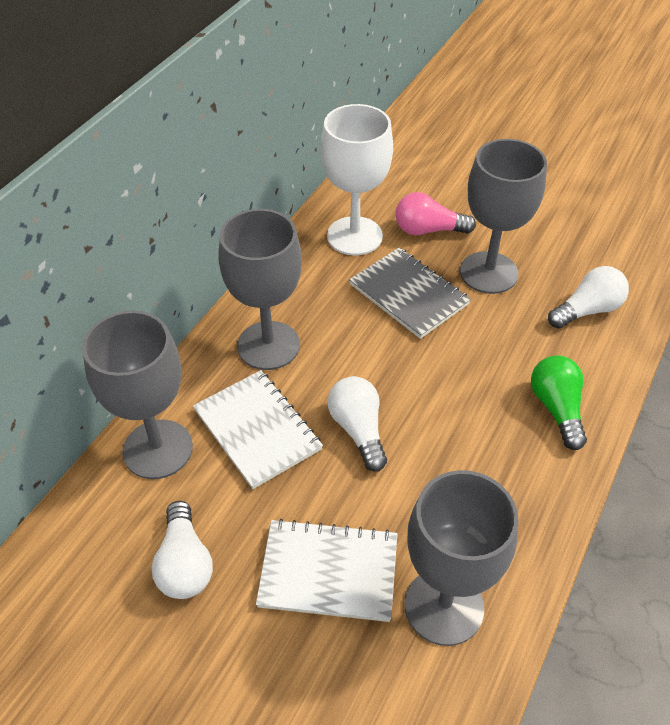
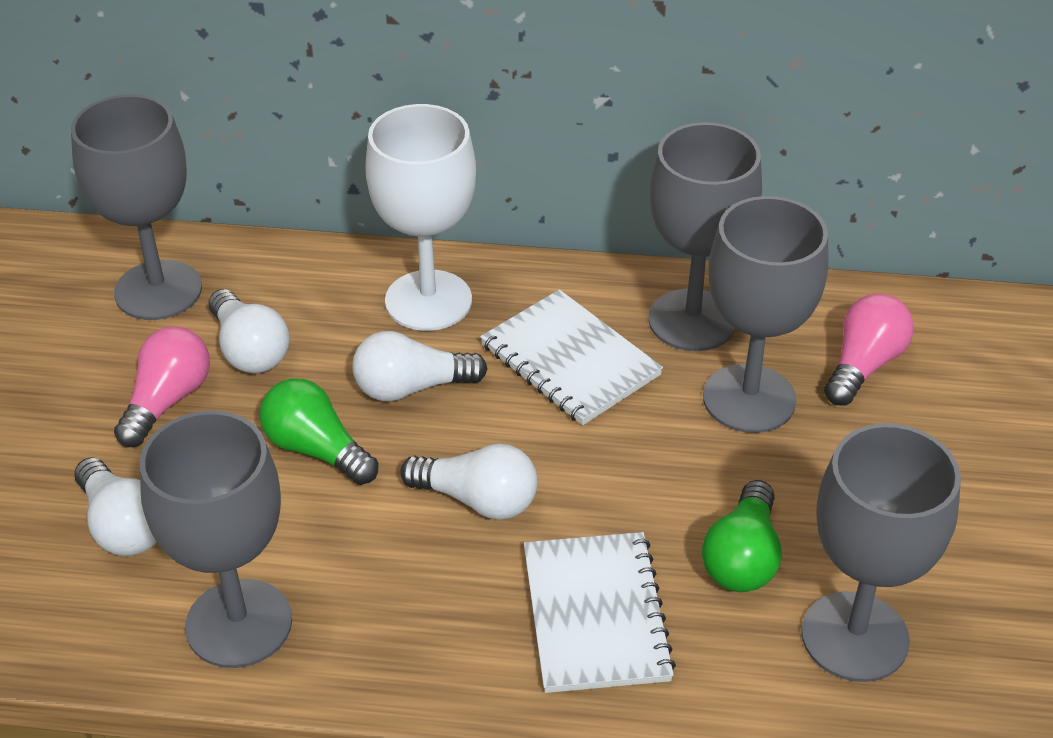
green light bulb: 1 -> 2
grey goblet: 4 -> 5
grey notebook: 1 -> 0
pink light bulb: 1 -> 2
white light bulb: 3 -> 4

